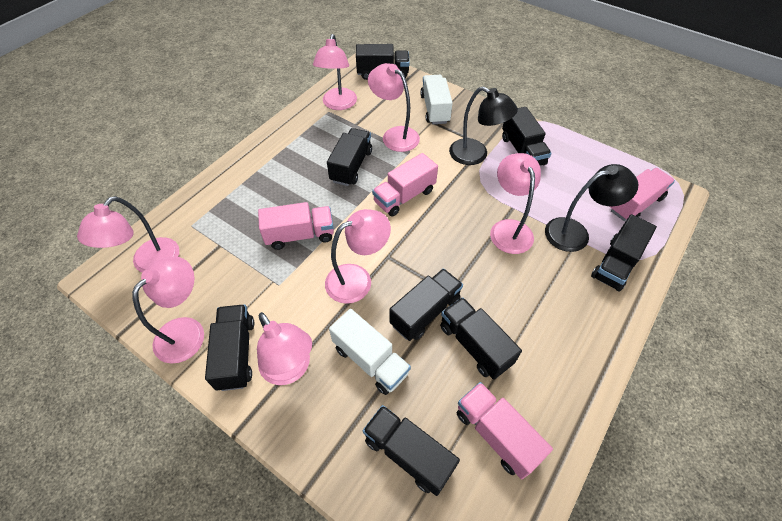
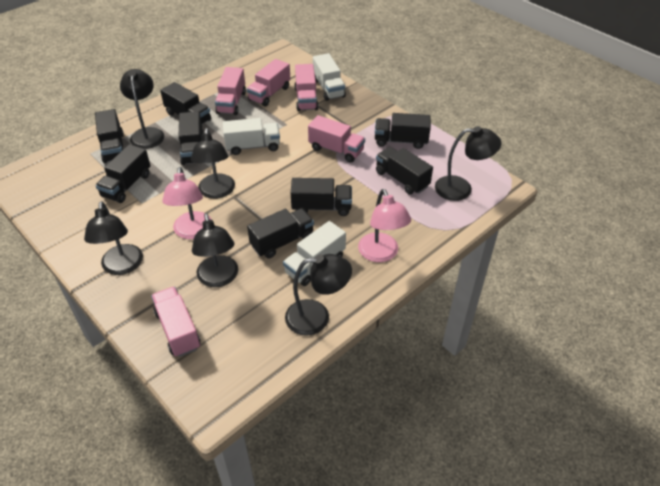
black lamp: 2 -> 6
pink lamp: 7 -> 2
pink truck: 4 -> 5
white truck: 2 -> 3

